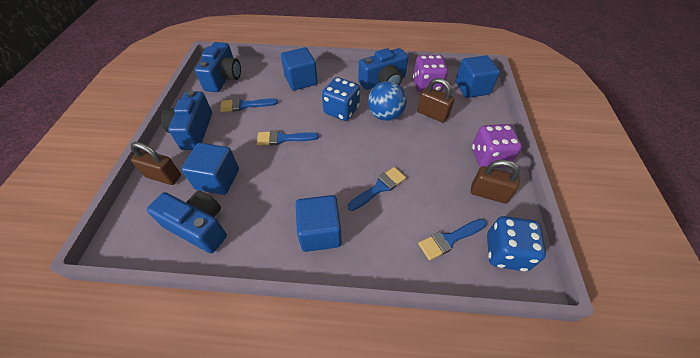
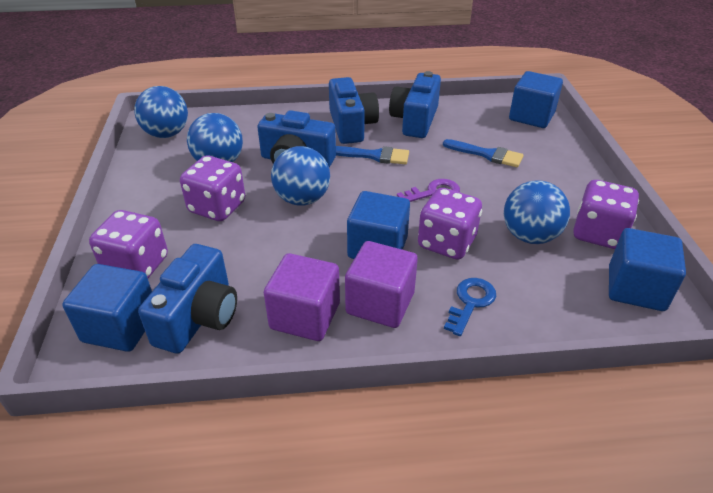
blue ball: 1 -> 4
blue brush: 4 -> 2
blue dice: 2 -> 0
blue key: 0 -> 1
brown padlock: 3 -> 0
purple cube: 0 -> 2
purple dice: 2 -> 4
purple key: 0 -> 1

